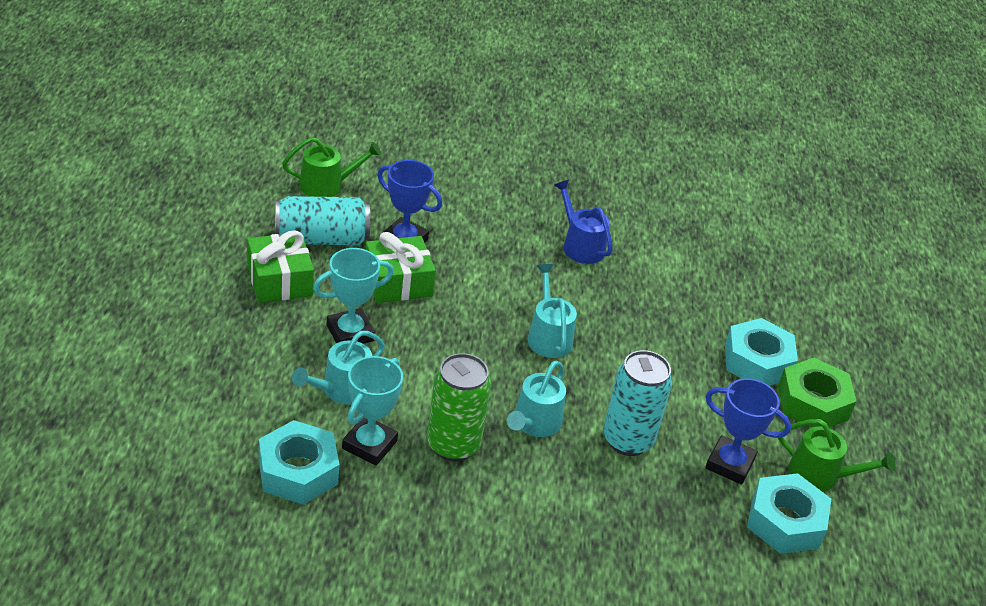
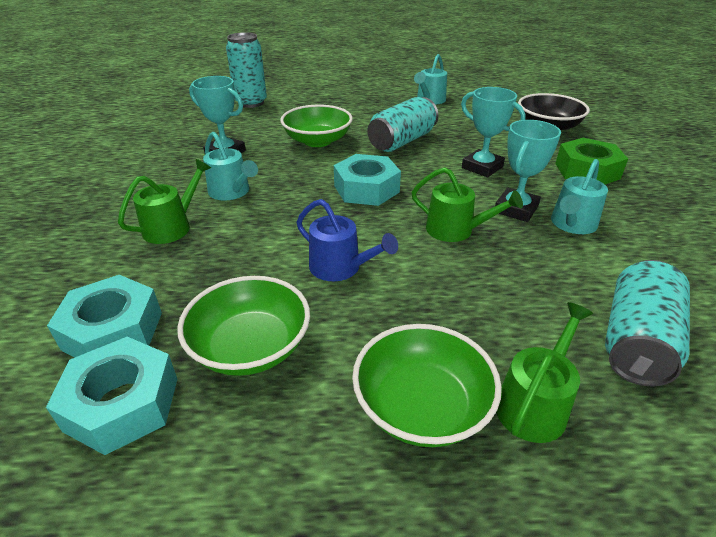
black bowl: 0 -> 1
blue trophy: 2 -> 0
green bowl: 0 -> 3
green can: 1 -> 0
green gift: 2 -> 0
green watering can: 2 -> 3
turquoise can: 2 -> 3
turquoise trophy: 2 -> 3

